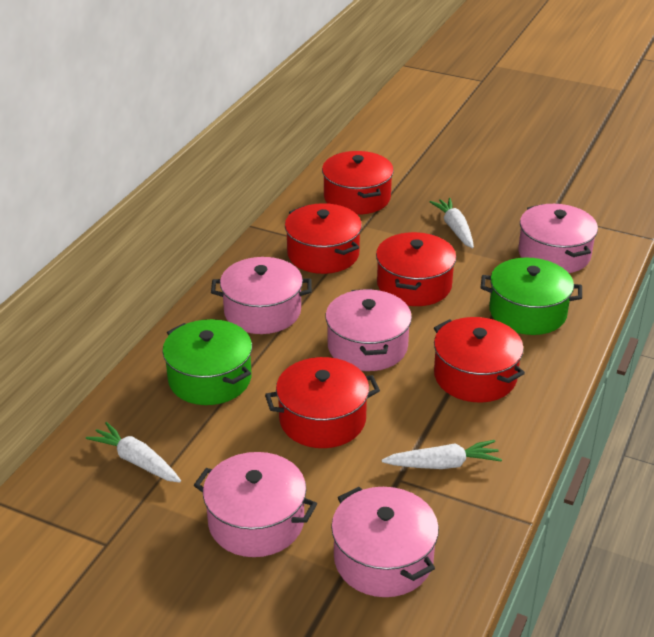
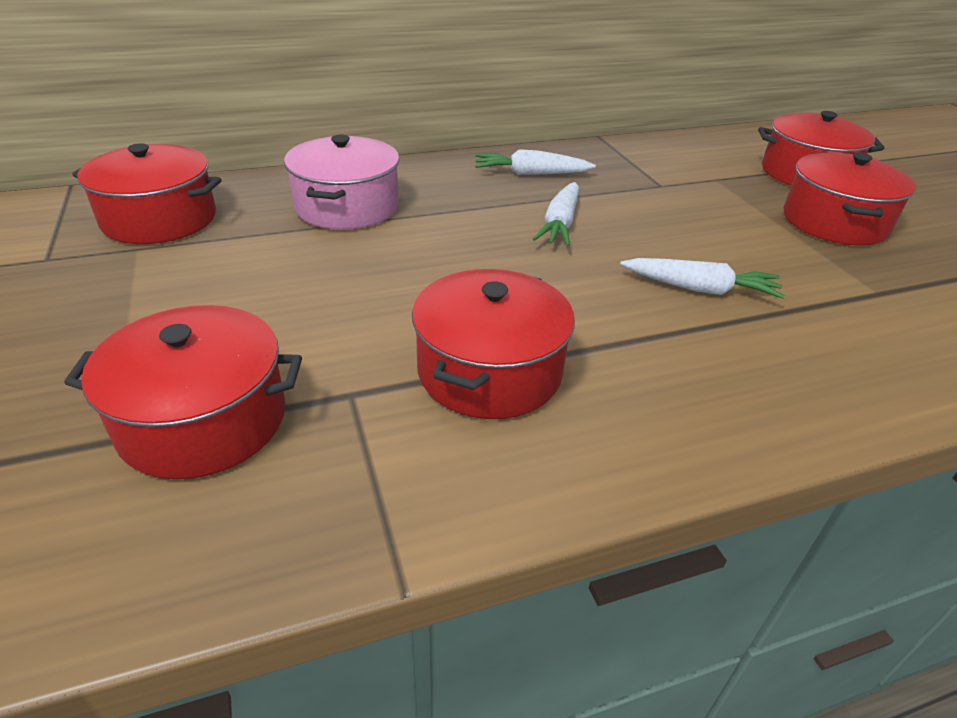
green pot: 2 -> 0
pink pot: 5 -> 1

